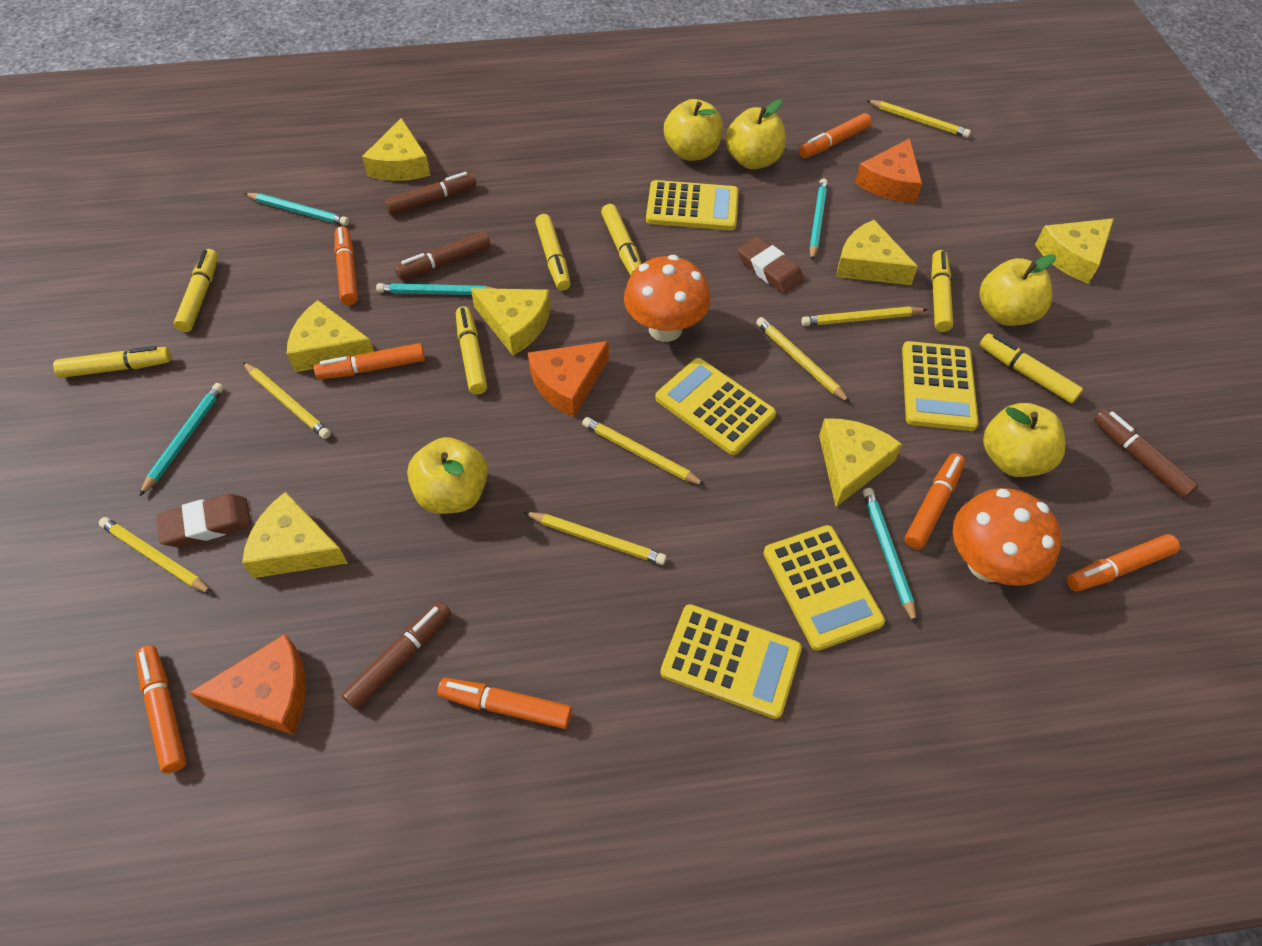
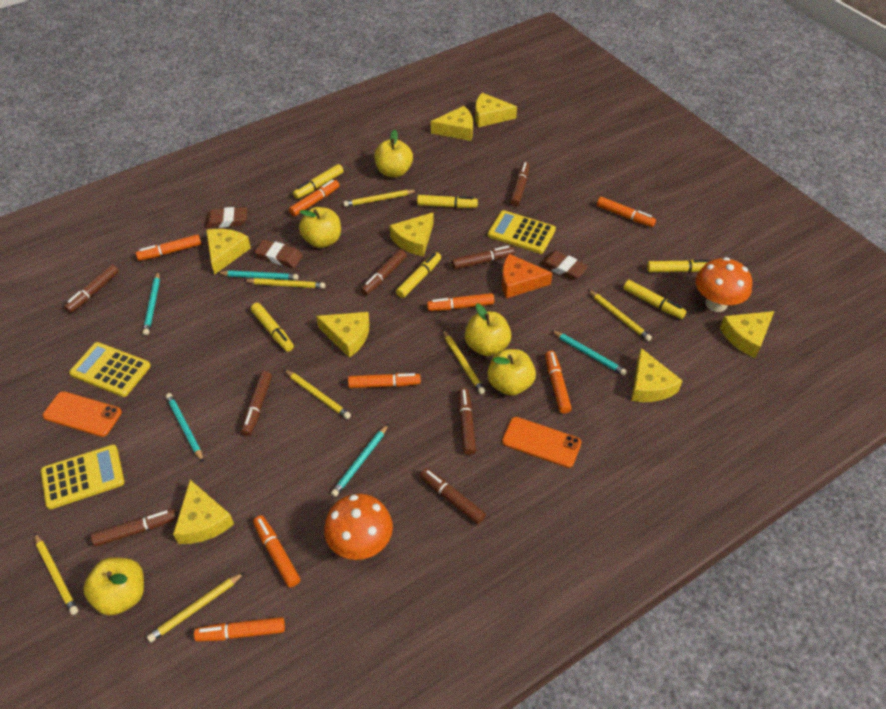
brown eraser: 2 -> 3
brown marker: 4 -> 8
orange cheese: 3 -> 1
orange marker: 7 -> 8
orange phone: 0 -> 2
yellow calculator: 5 -> 3
yellow cheese: 7 -> 8
yellow marker: 7 -> 6

